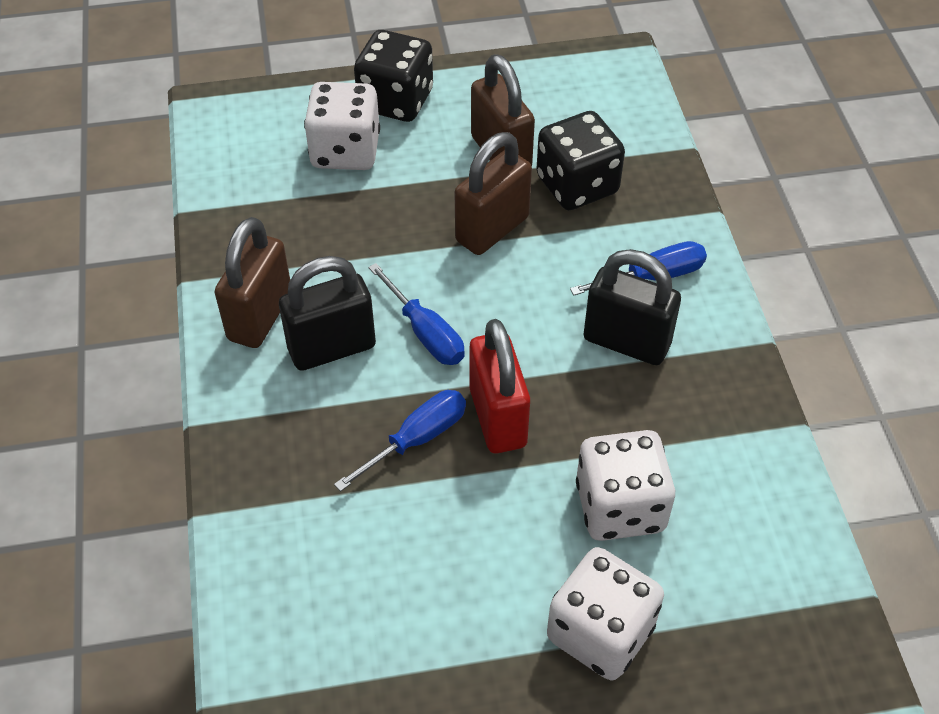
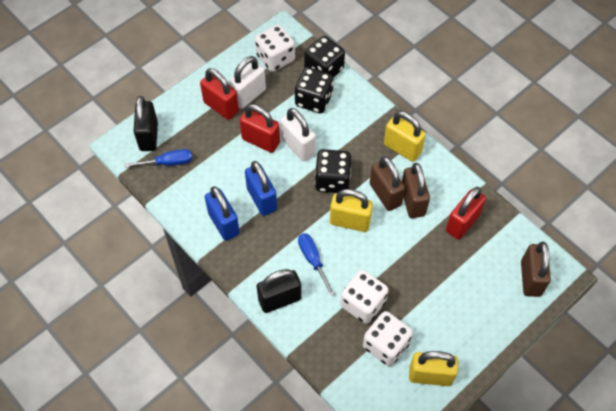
black dice: 2 -> 3
blue padlock: 0 -> 2
blue screwdriver: 3 -> 2
red padlock: 1 -> 3
white padlock: 0 -> 2
yellow padlock: 0 -> 3

